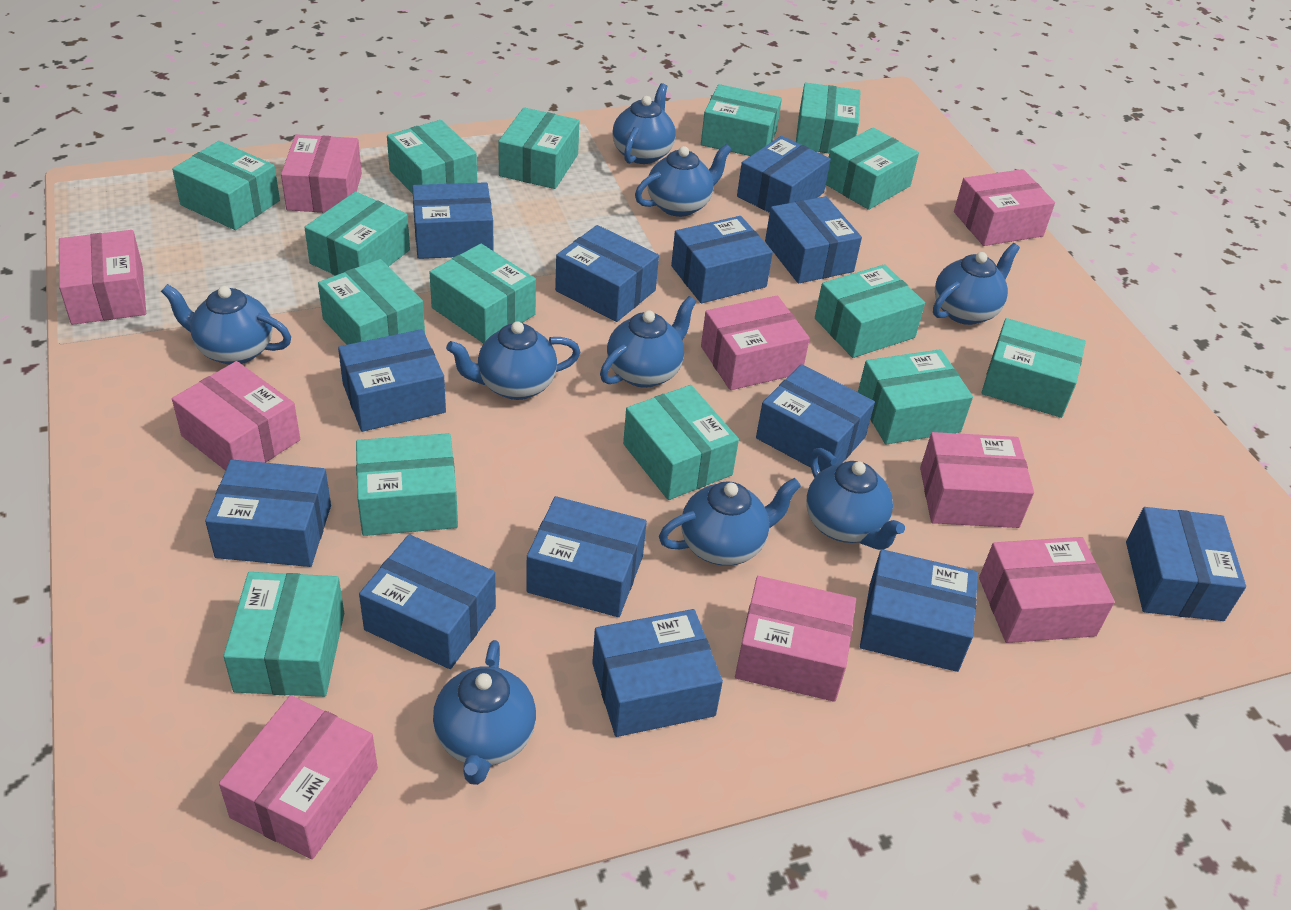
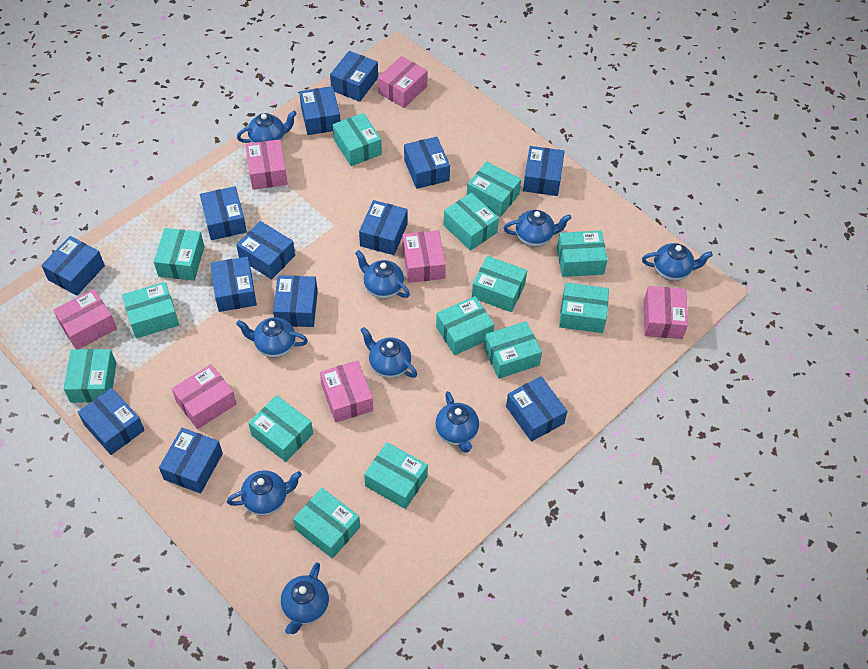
pink box: 9 -> 7
turquoise box: 15 -> 14

